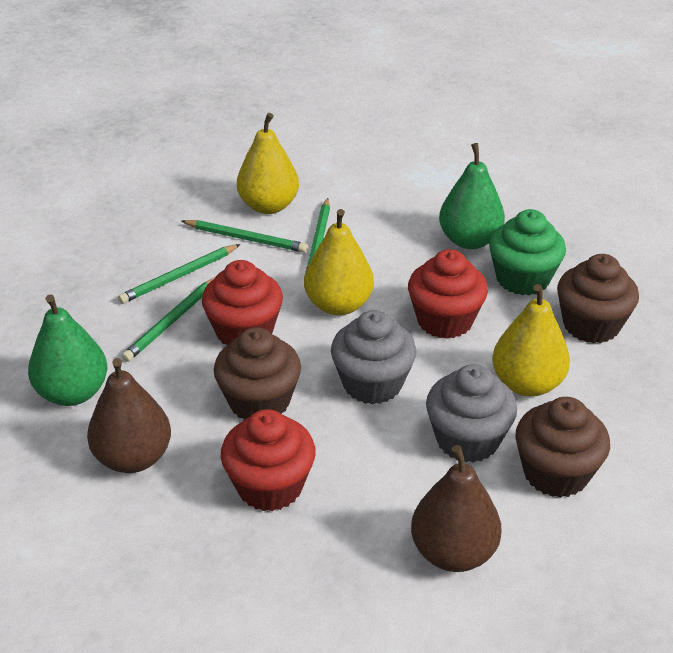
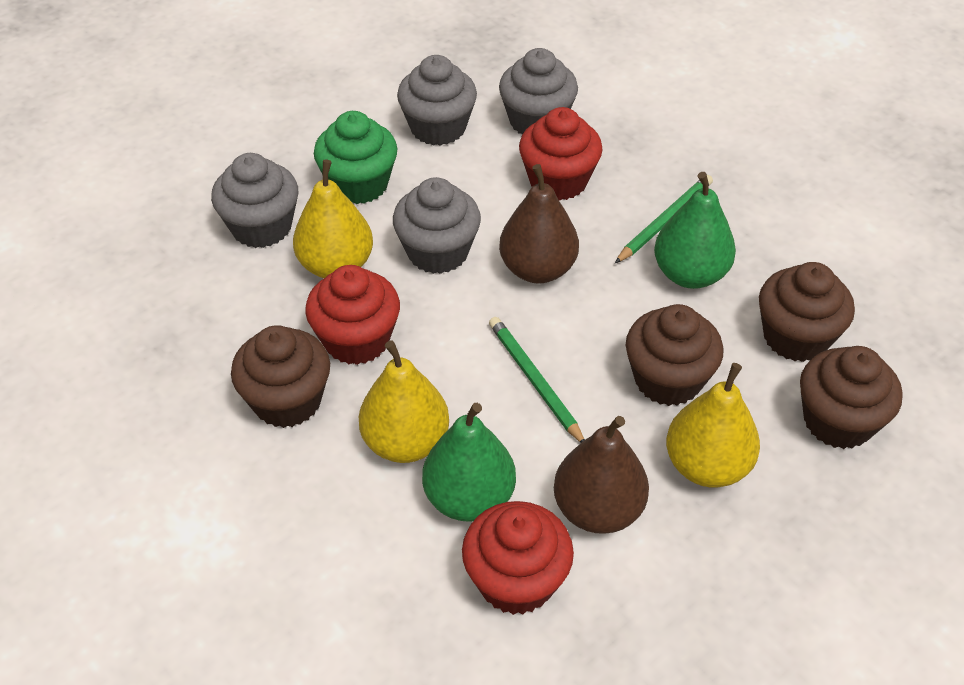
brown cupcake: 3 -> 4
green pencil: 4 -> 2
grey cupcake: 2 -> 4

